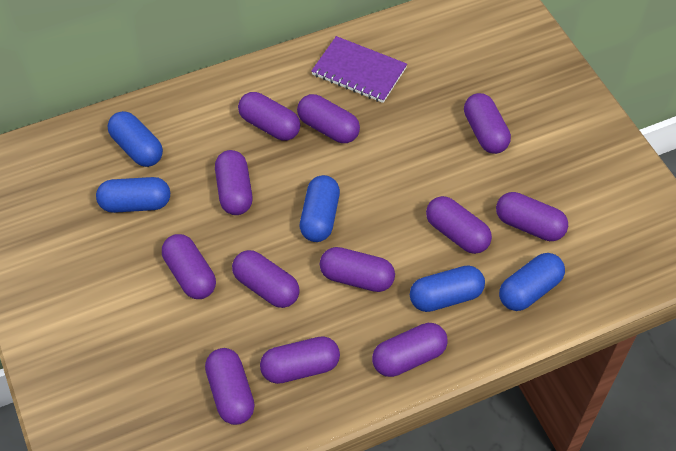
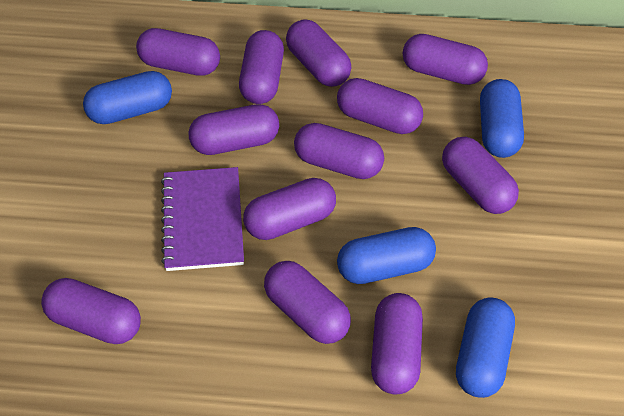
blue capsule: 5 -> 4

